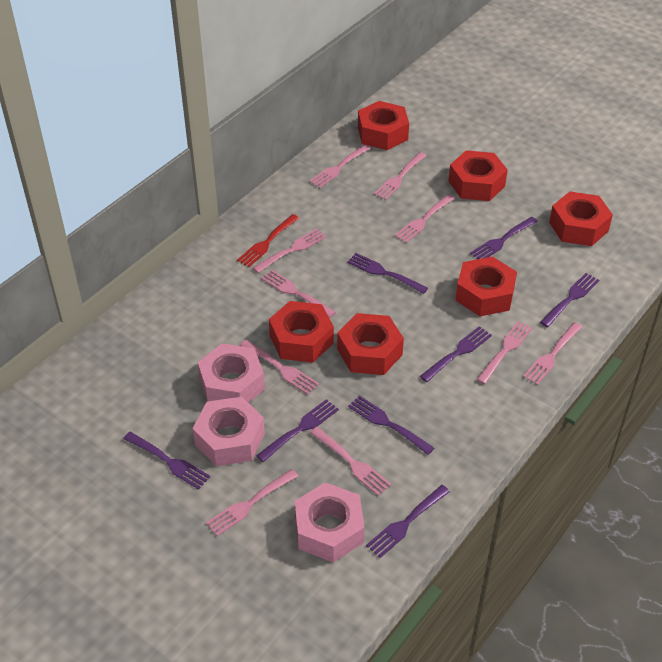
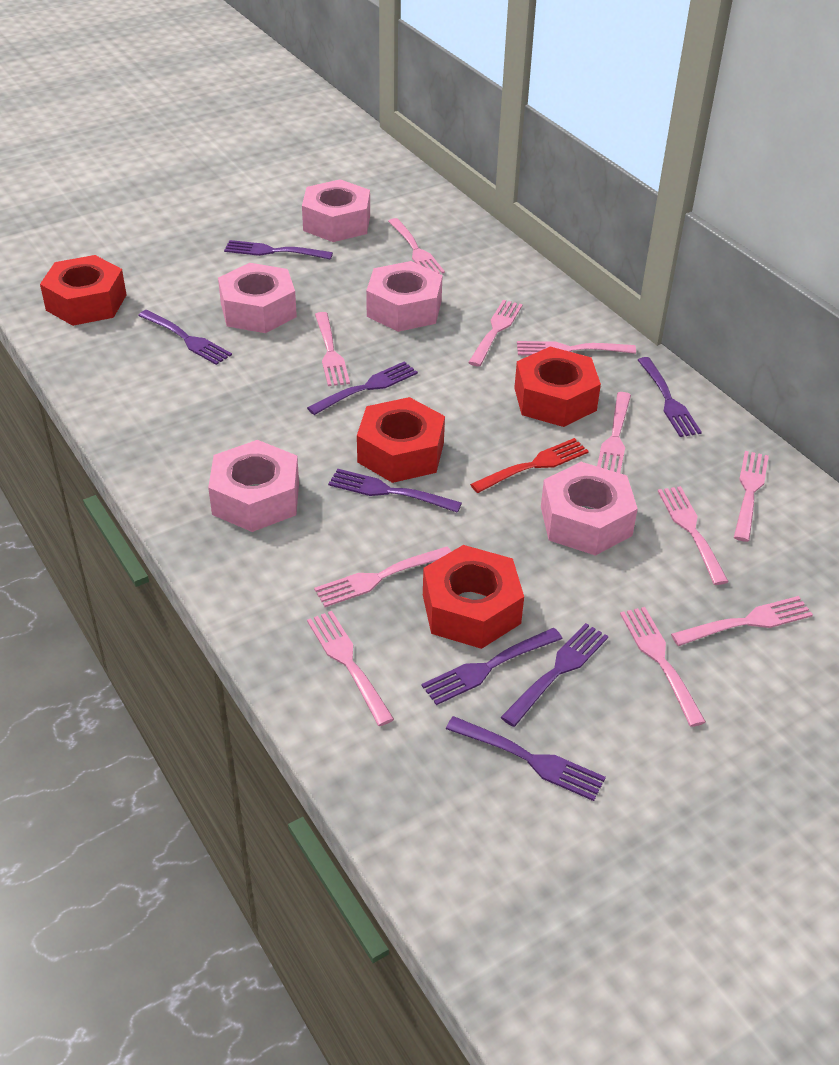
pink fork: 10 -> 11
pink nut: 3 -> 5
red nut: 6 -> 4

